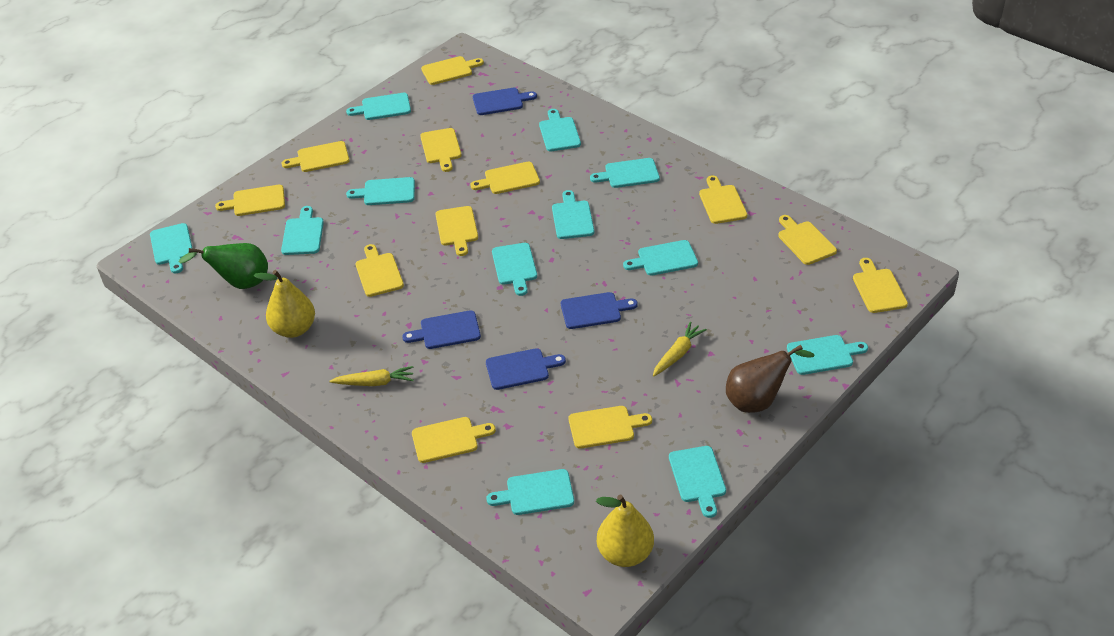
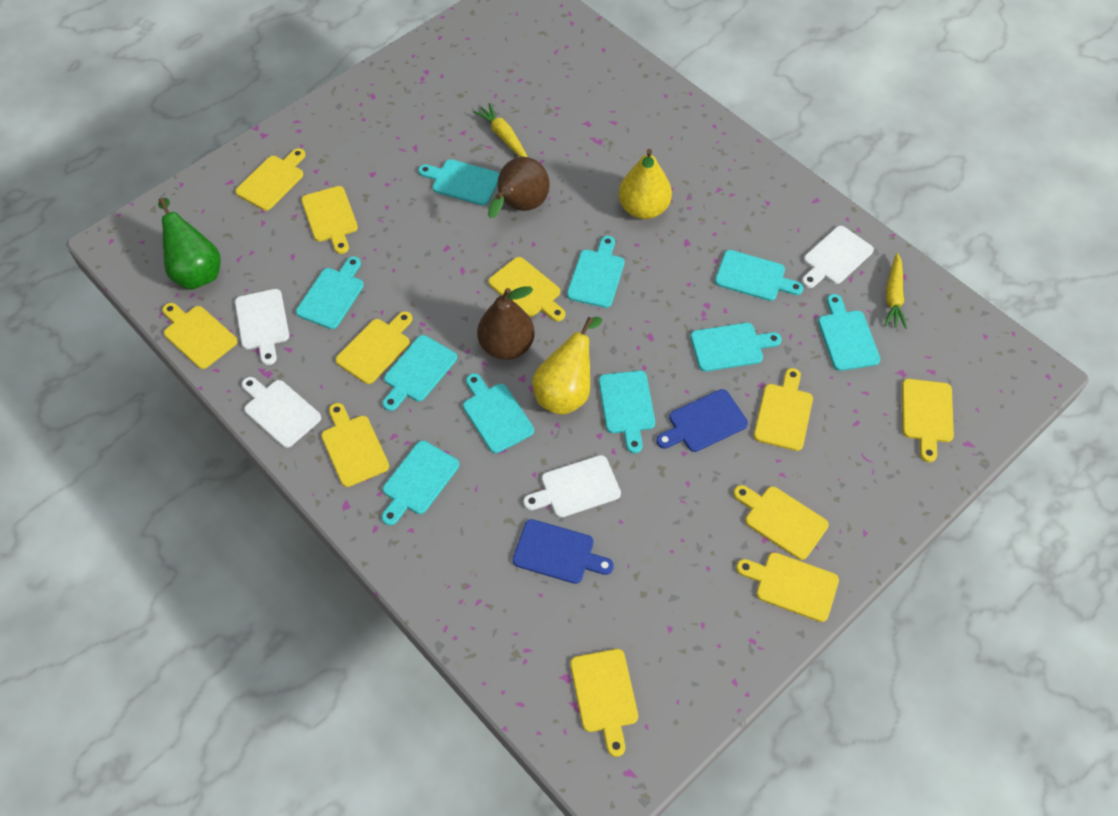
blue cutting board: 4 -> 2
brown pear: 1 -> 2
turquoise cutting board: 12 -> 10
white cutting board: 0 -> 4
yellow cutting board: 12 -> 11

